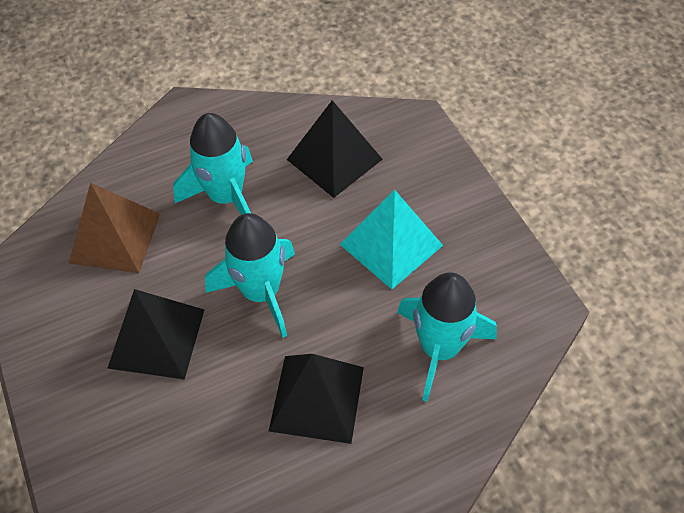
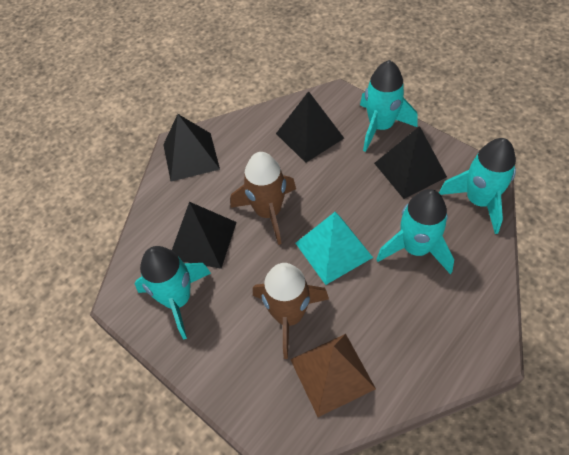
black pyramid: 3 -> 4
brown rocket: 0 -> 2
turquoise rocket: 3 -> 4

